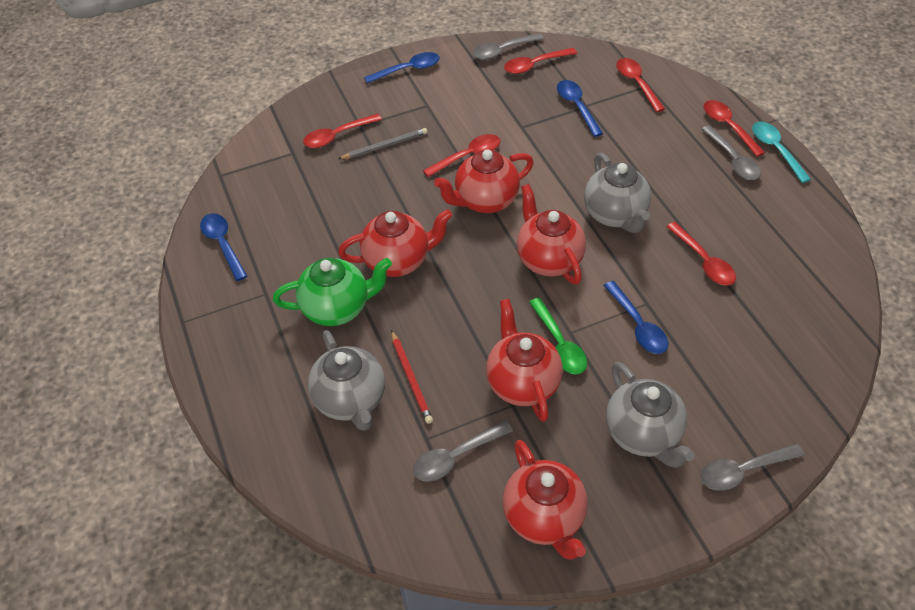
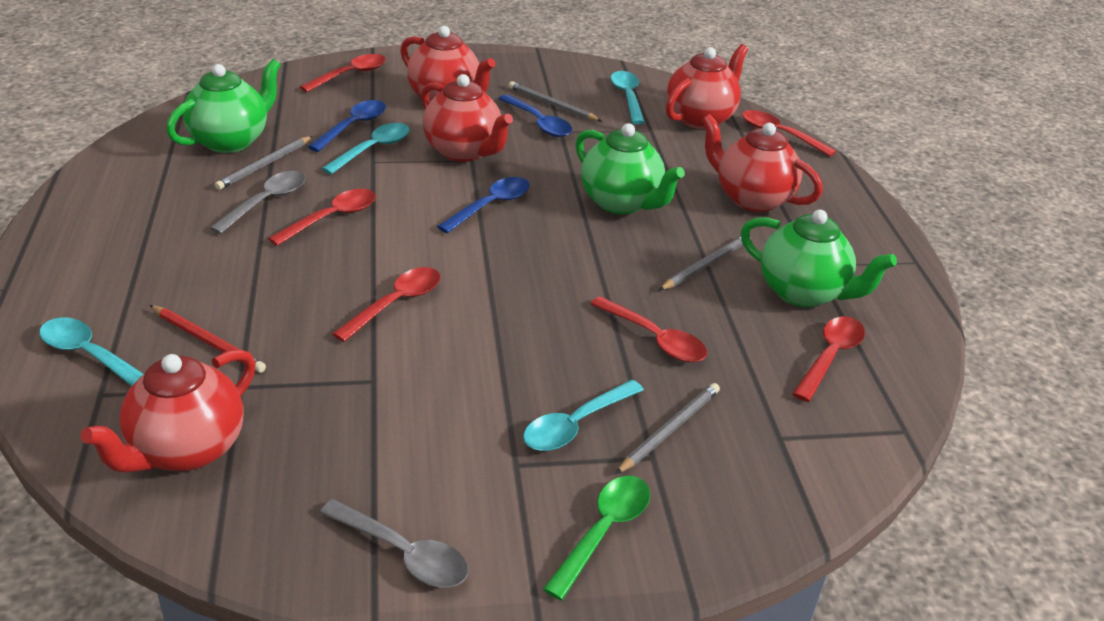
blue spoon: 4 -> 3
green teapot: 1 -> 3
grey pencil: 1 -> 4
grey spoon: 4 -> 2
grey teapot: 3 -> 0
turquoise spoon: 1 -> 4

